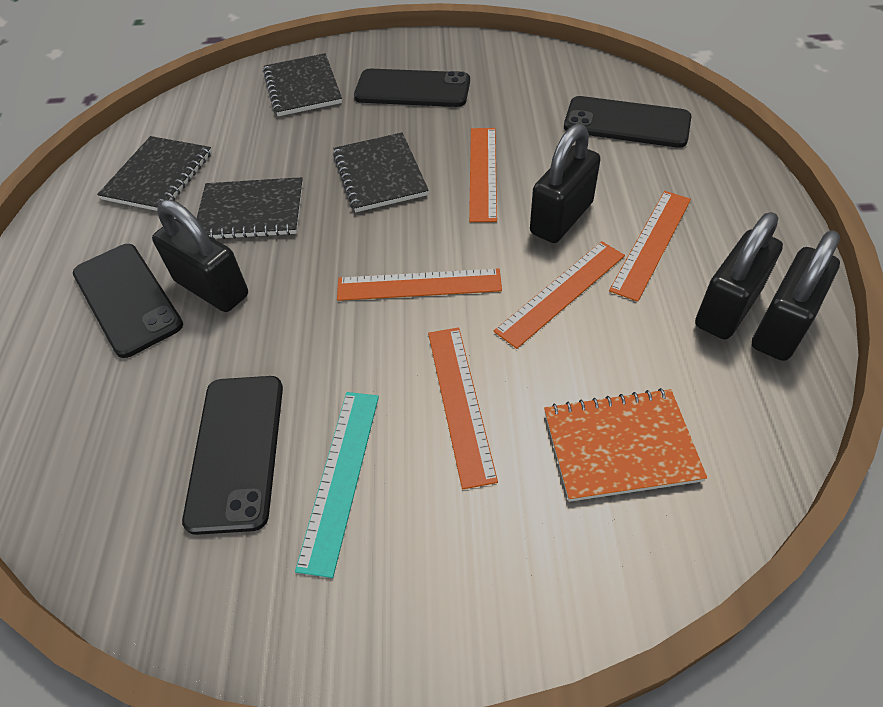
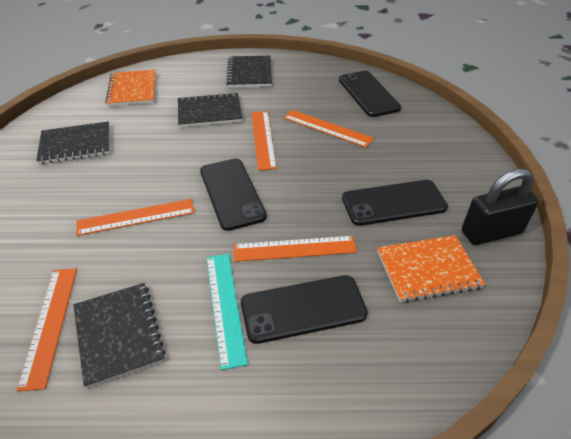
black padlock: 4 -> 1
orange notebook: 1 -> 2

